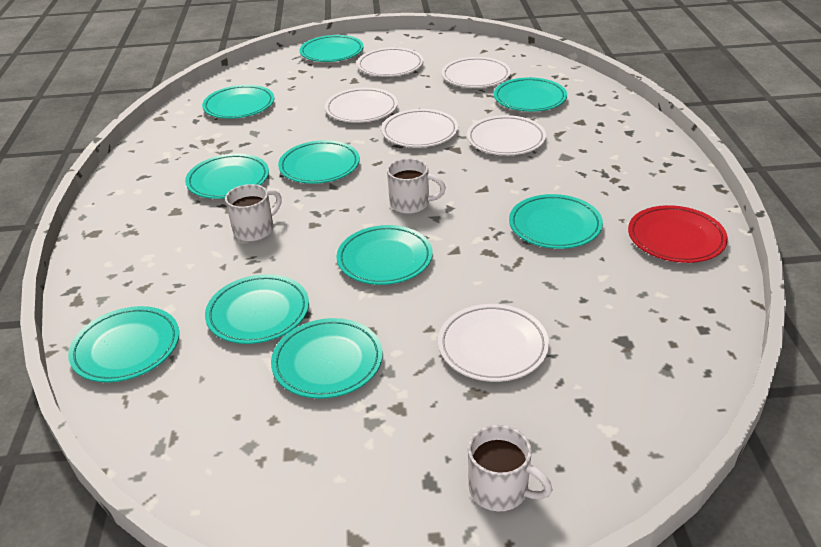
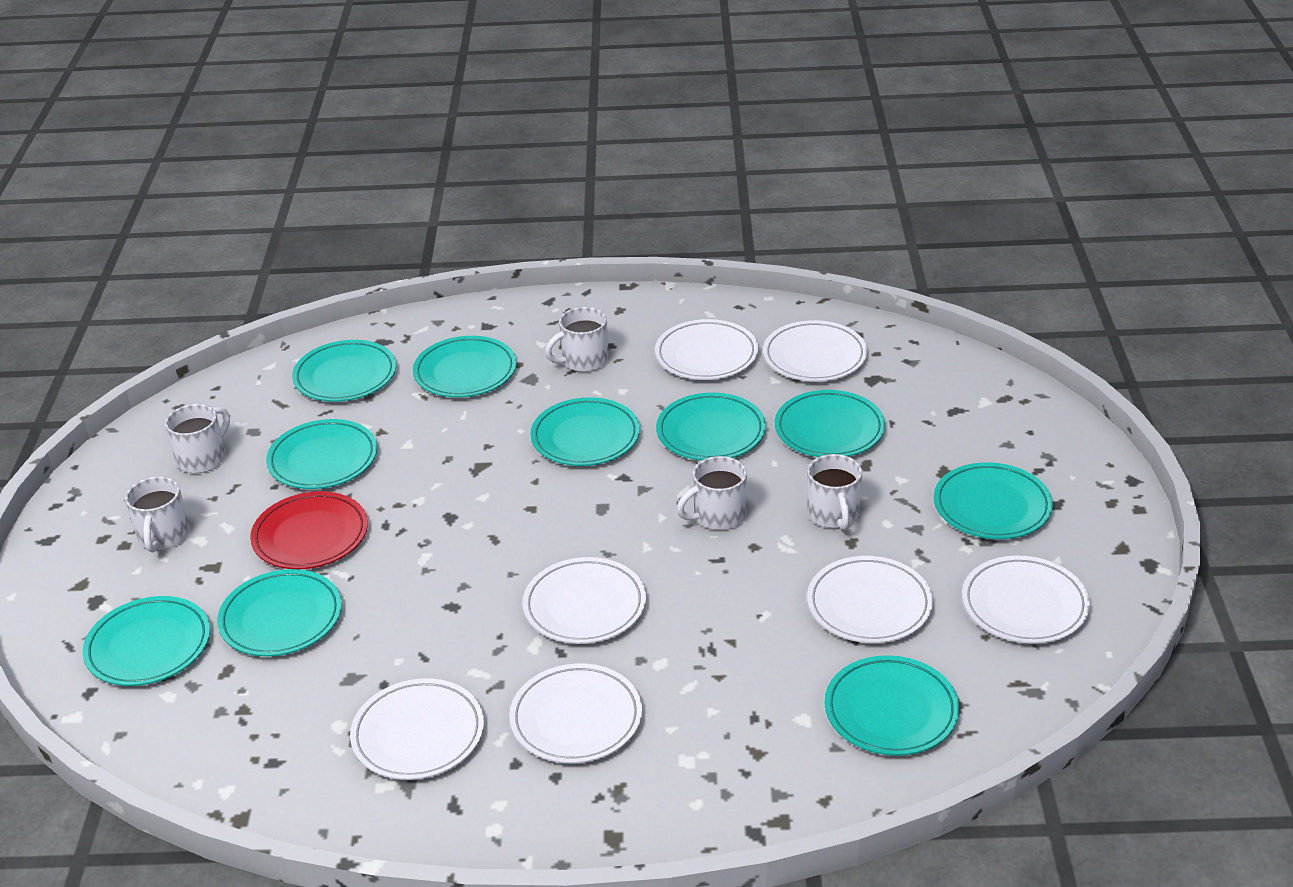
white mug: 3 -> 5
white plate: 6 -> 7

